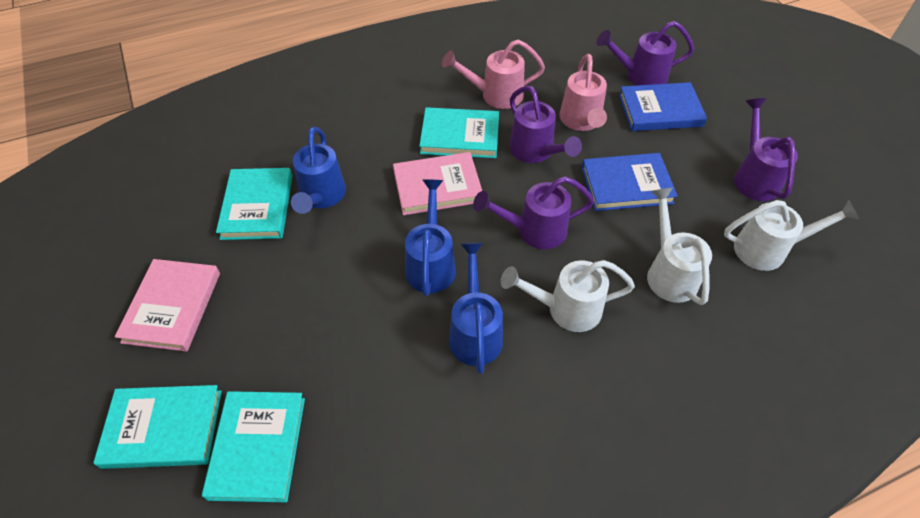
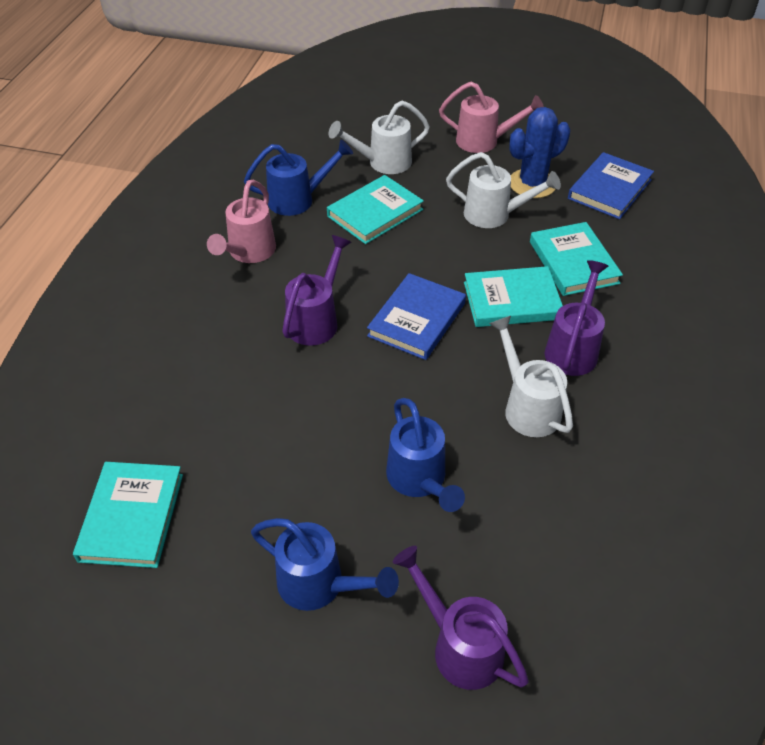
blue cactus: 0 -> 1
pink book: 2 -> 0
purple watering can: 4 -> 3

